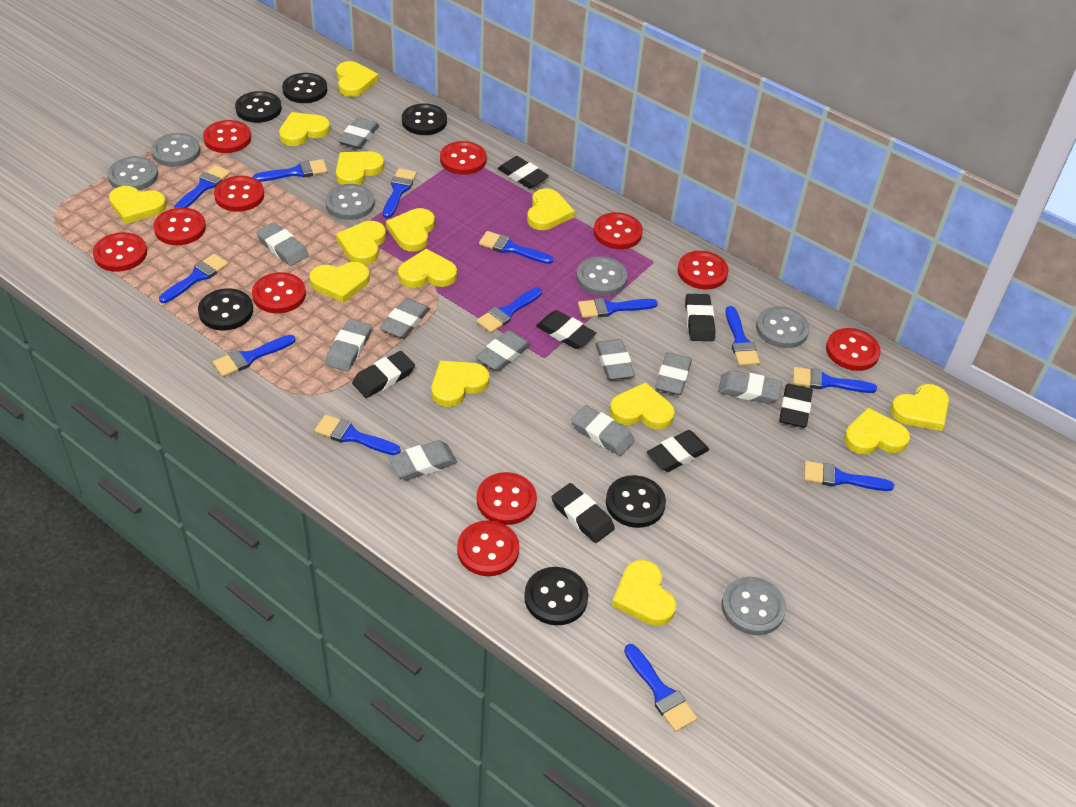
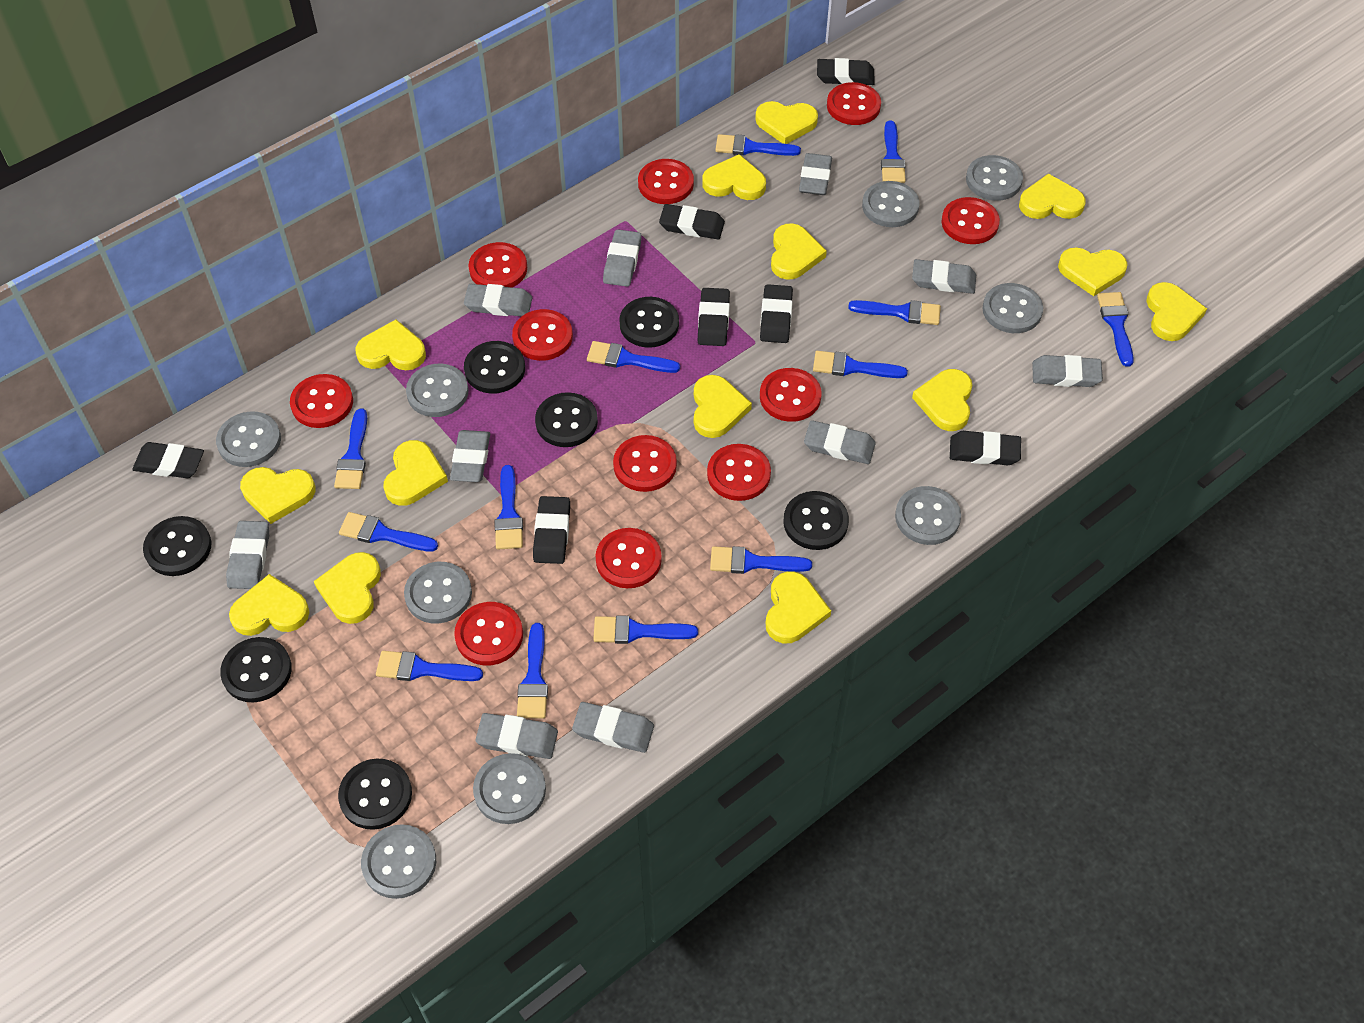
black button: 6 -> 7
grey button: 6 -> 9

